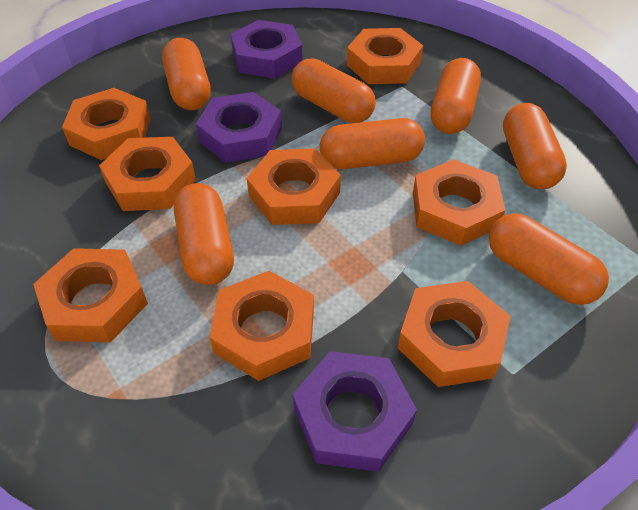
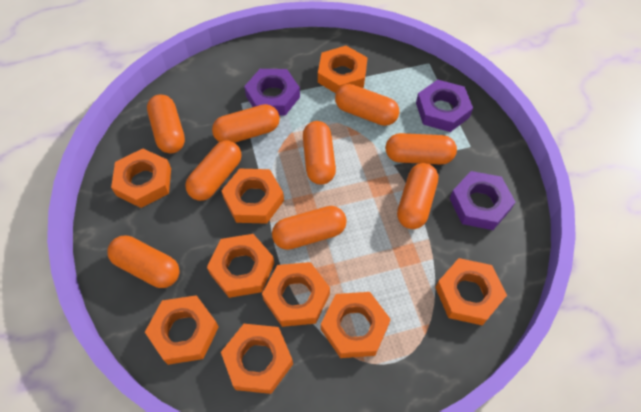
orange capsule: 7 -> 9
orange nut: 8 -> 9

